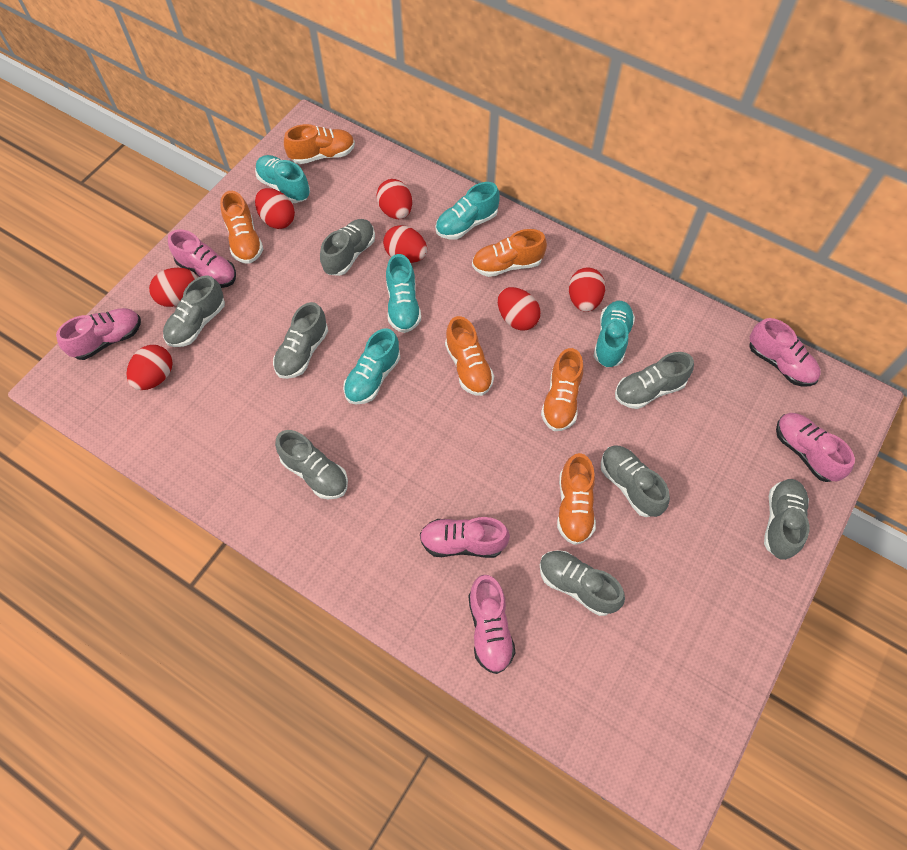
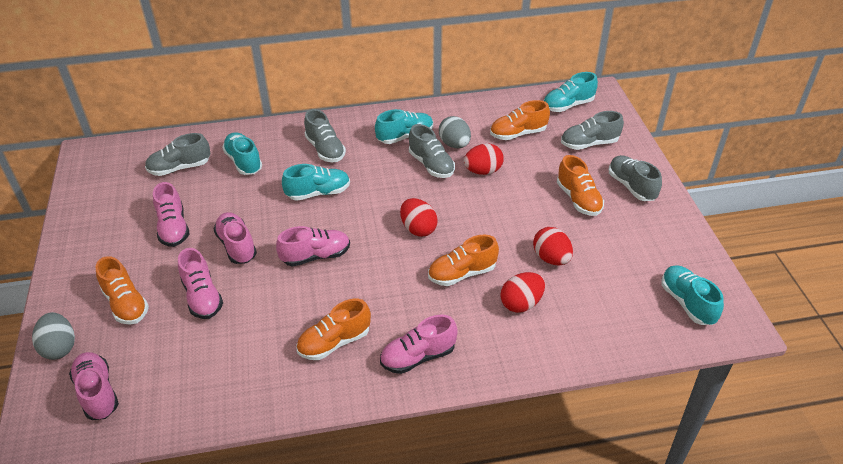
grey egg: 0 -> 2
grey shoe: 8 -> 5
orange shoe: 6 -> 5
red egg: 7 -> 4

